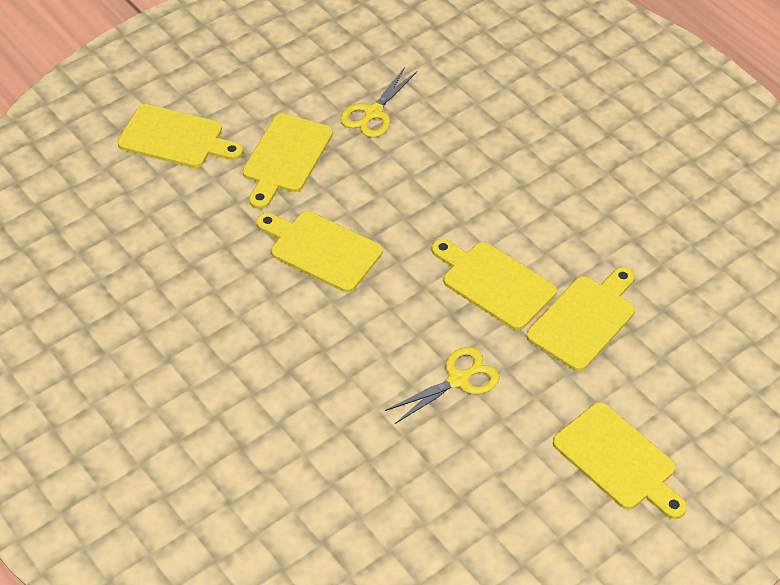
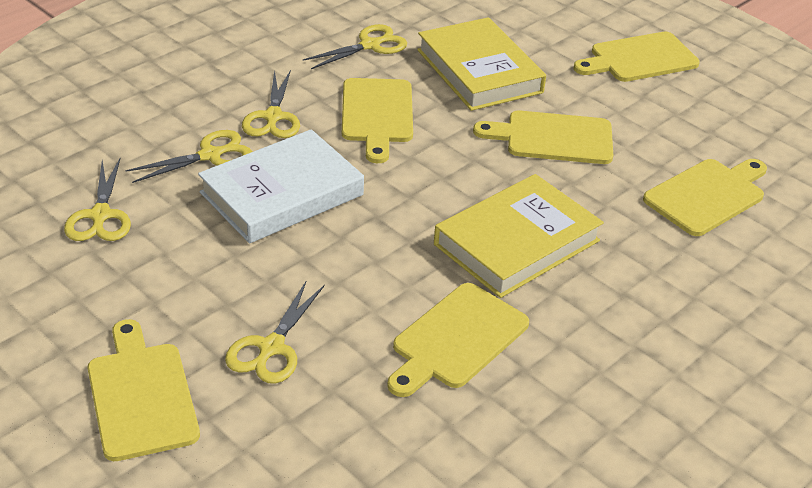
white book: 0 -> 1
yellow book: 0 -> 2
yellow scissors: 2 -> 5

